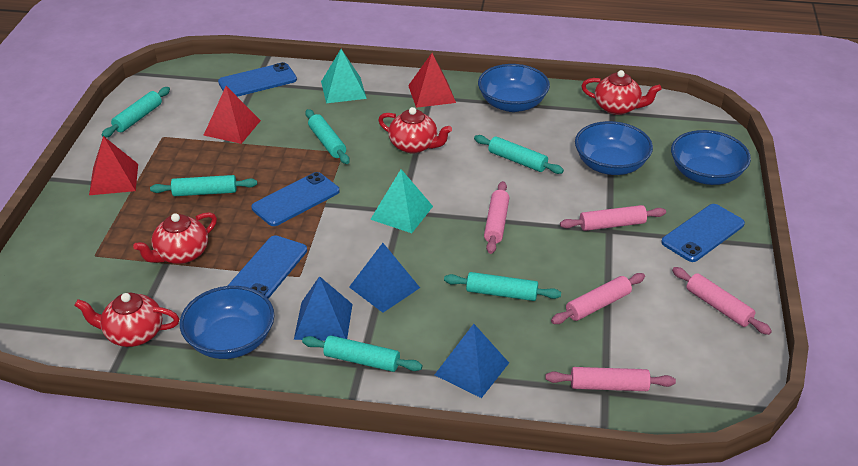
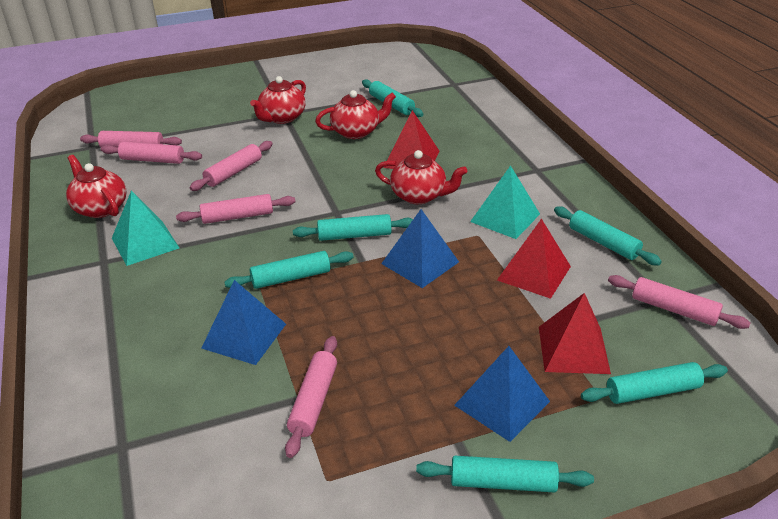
blue bowl: 4 -> 0
blue phone: 4 -> 0
pink rolling pin: 5 -> 6

